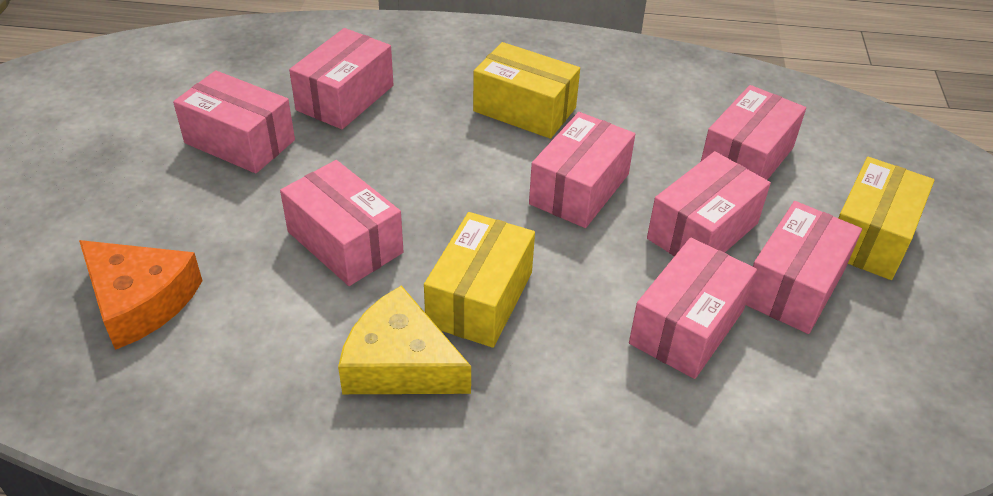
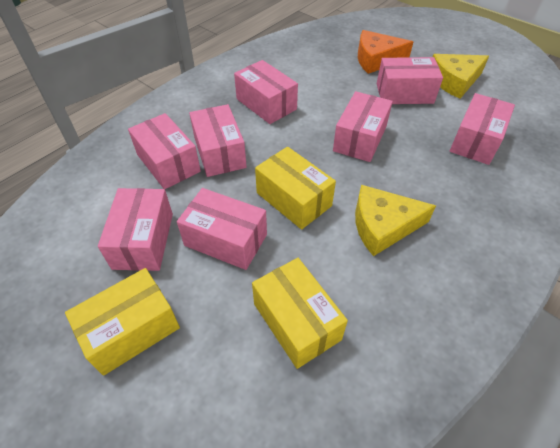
yellow cheese: 1 -> 2

